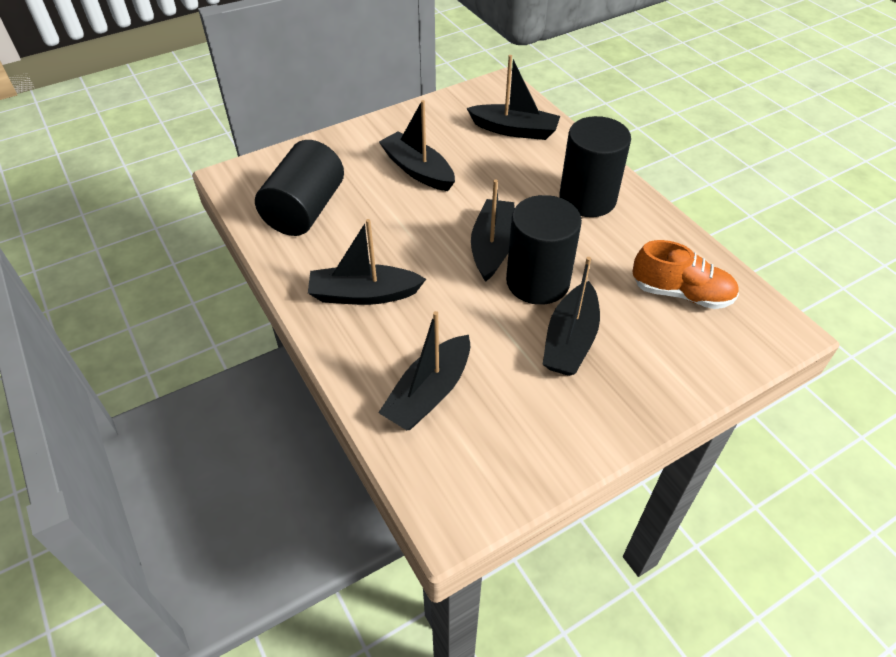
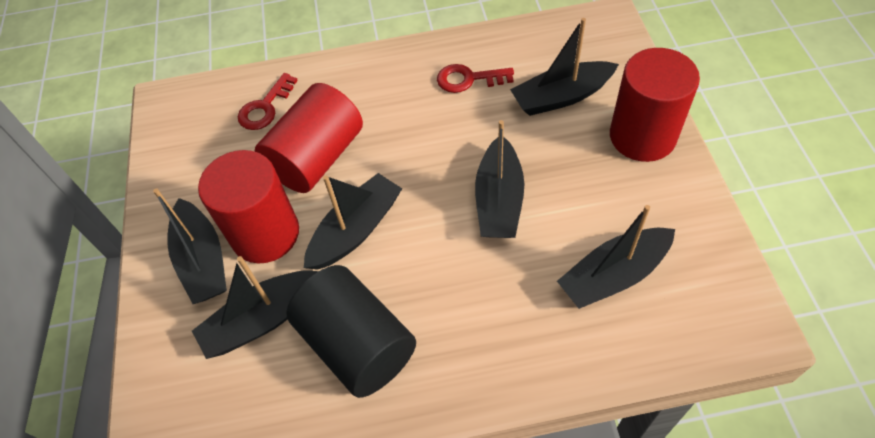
black cylinder: 3 -> 1
orange shoe: 1 -> 0
red cylinder: 0 -> 3
red key: 0 -> 2

